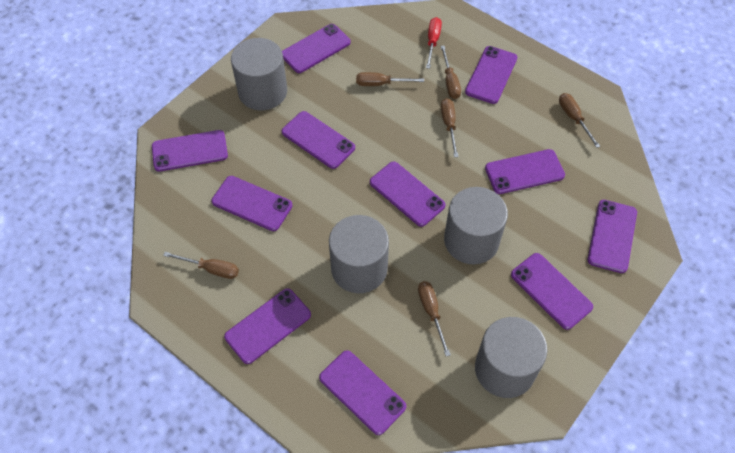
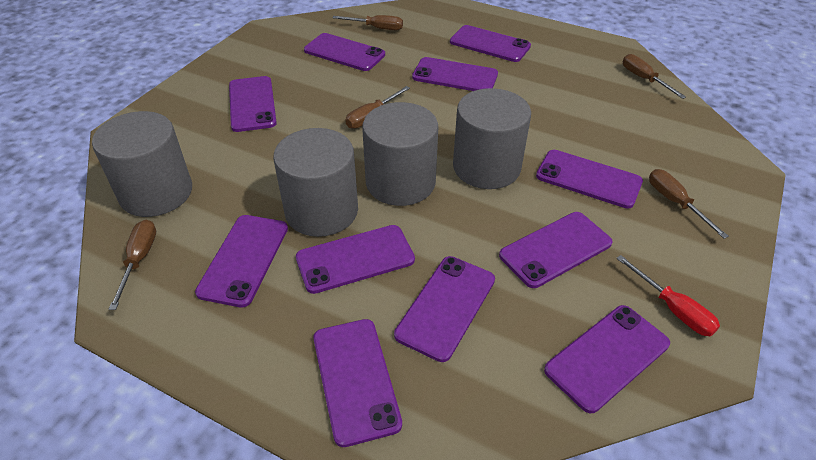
brown screwdriver: 6 -> 5

